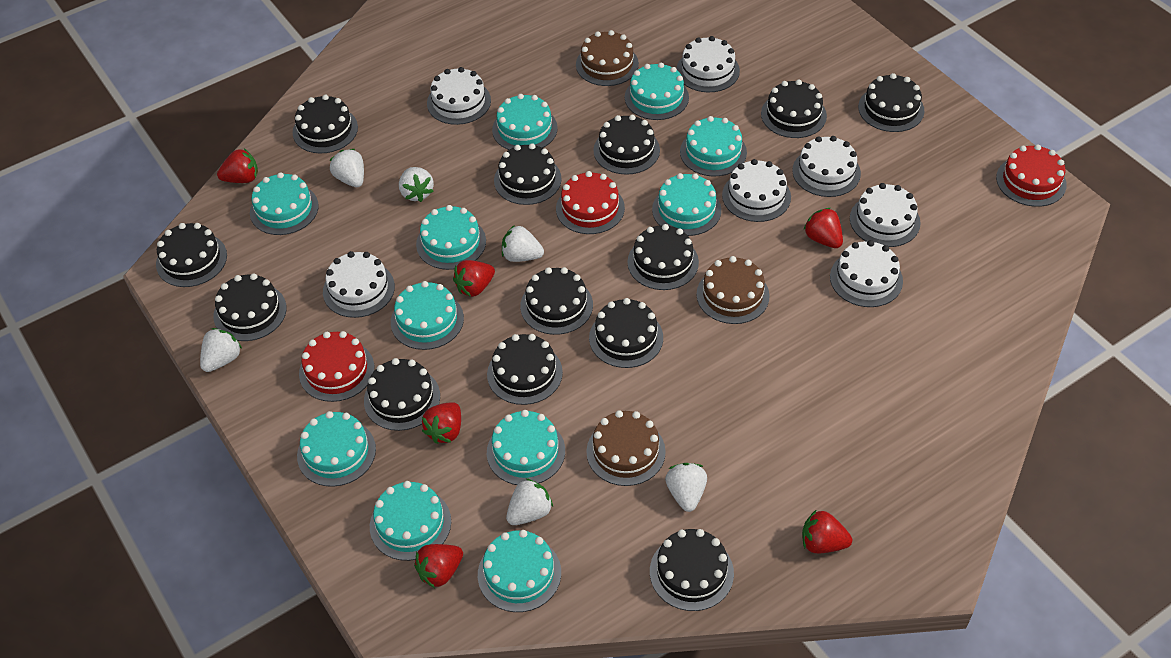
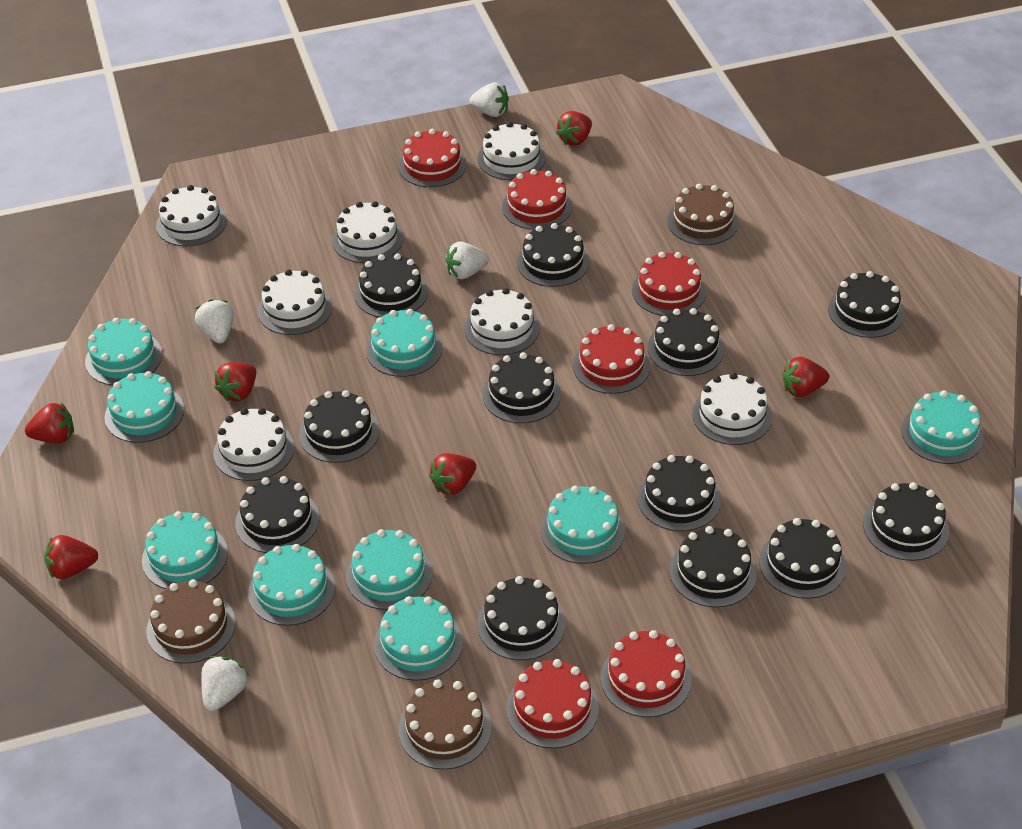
black cake: 13 -> 12
red cake: 3 -> 6
turquoise cake: 11 -> 9
white strawberry: 6 -> 4

